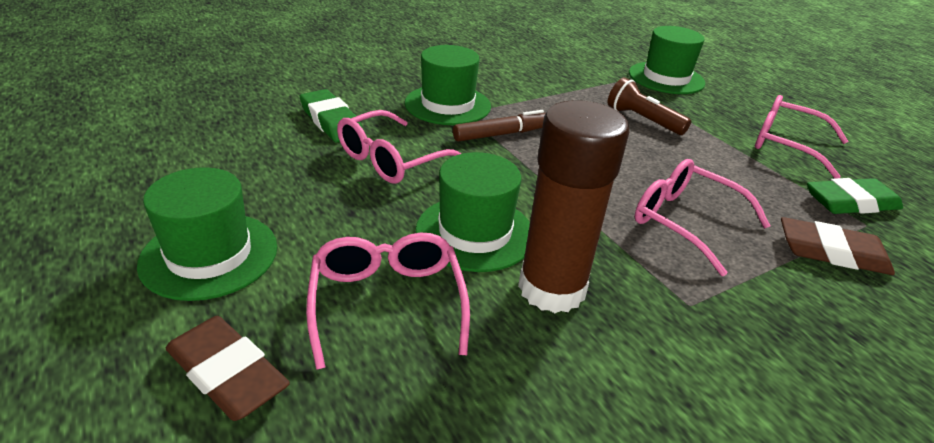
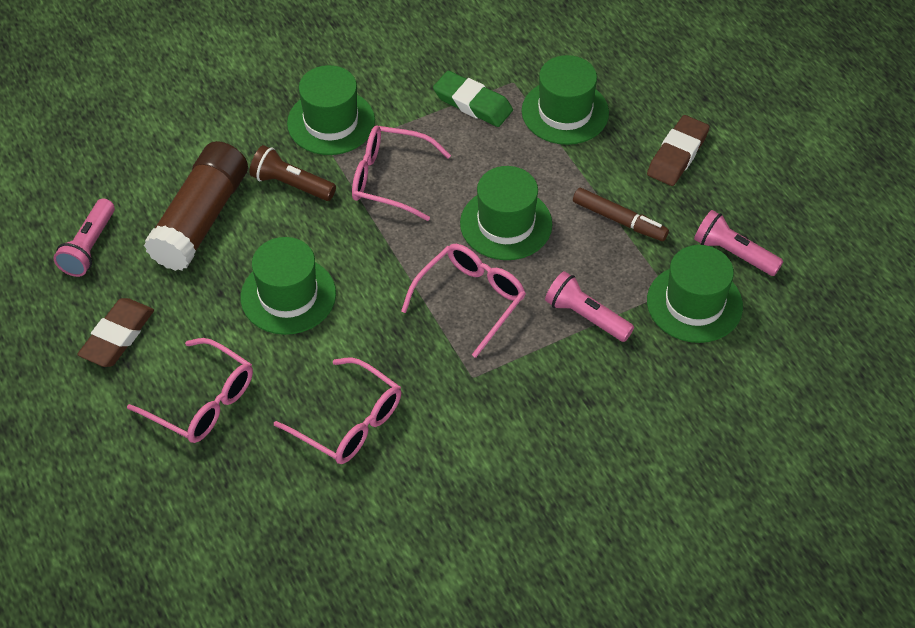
green eraser: 2 -> 1
green hat: 4 -> 5
pink flashlight: 0 -> 3

